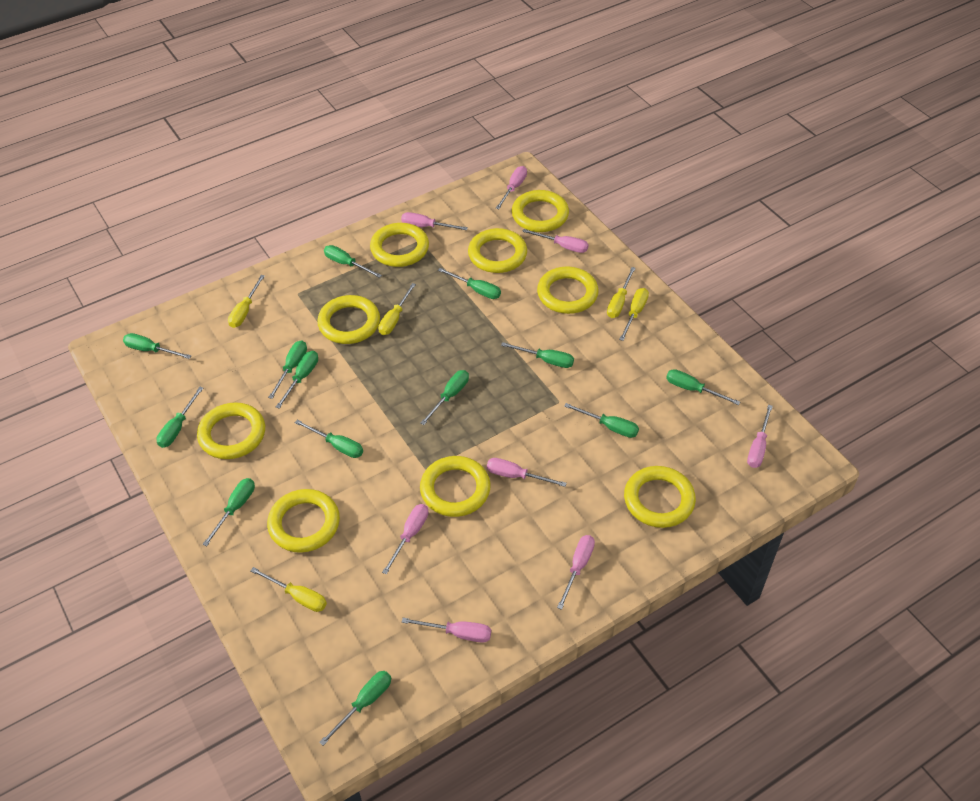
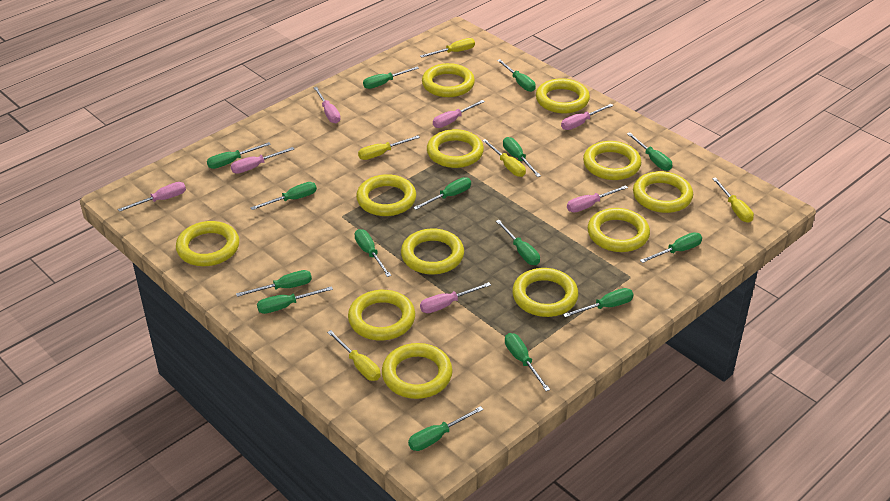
green screwdriver: 13 -> 15
pink screwdriver: 8 -> 7
yellow ring: 9 -> 12

